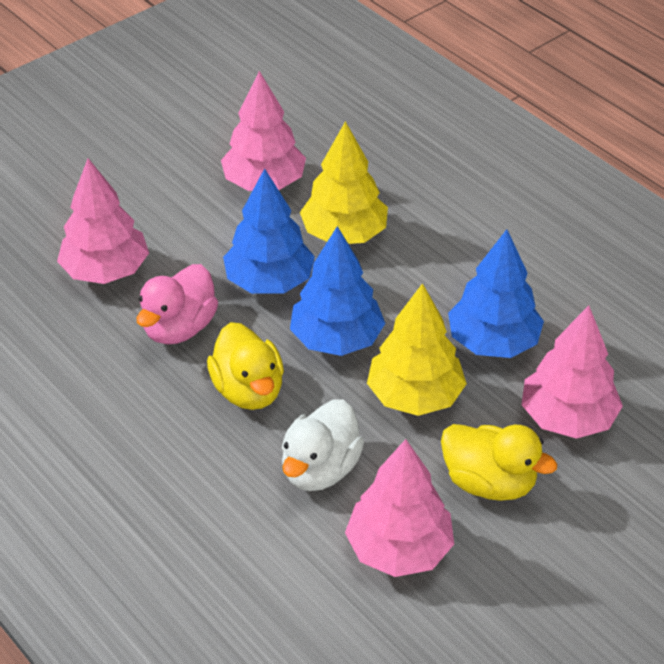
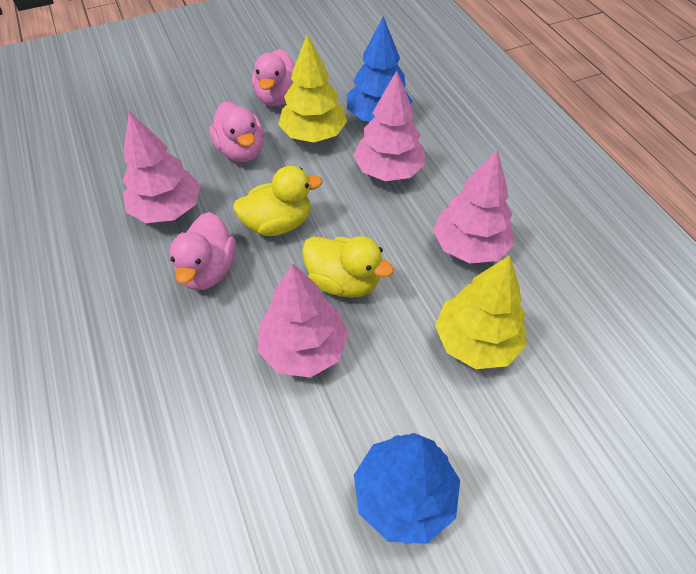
blue tree: 3 -> 2
pink duck: 1 -> 3
white duck: 1 -> 0

